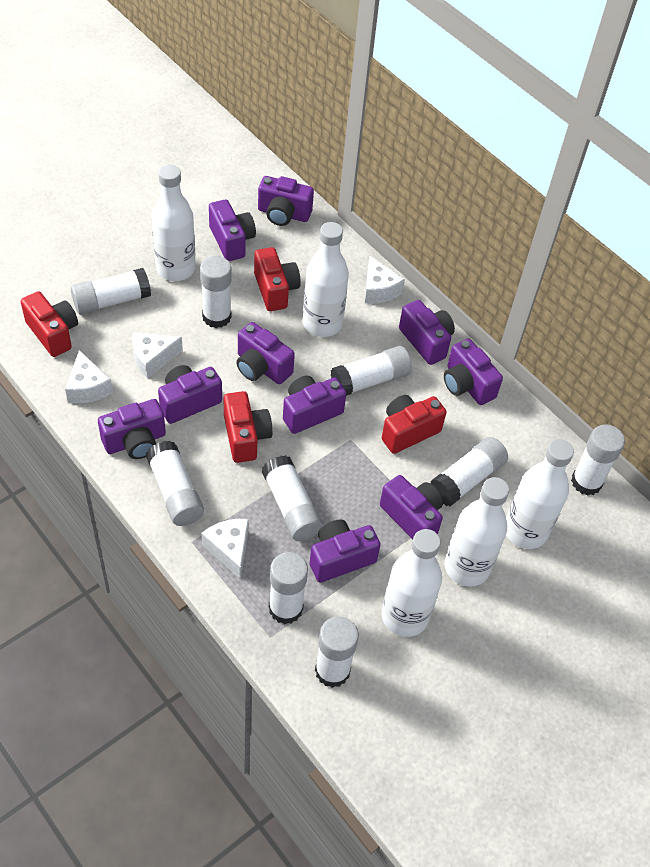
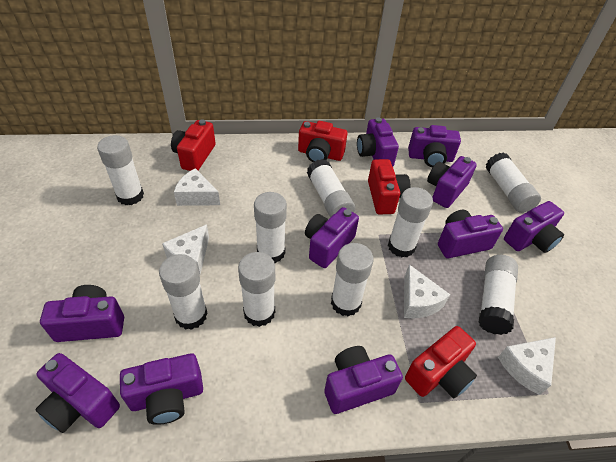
white bottle: 5 -> 0

